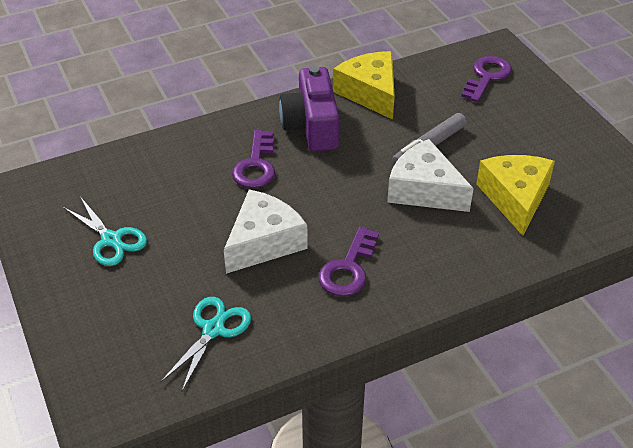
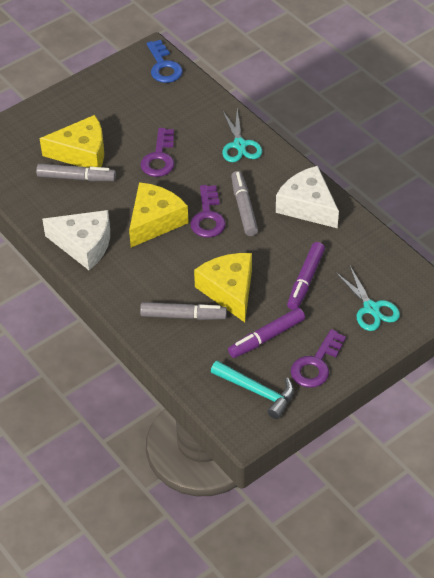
blue key: 0 -> 1
grey marker: 1 -> 3
purple camera: 1 -> 0
purple marker: 0 -> 2
turquoise hammer: 0 -> 1
yellow cheese: 2 -> 3

